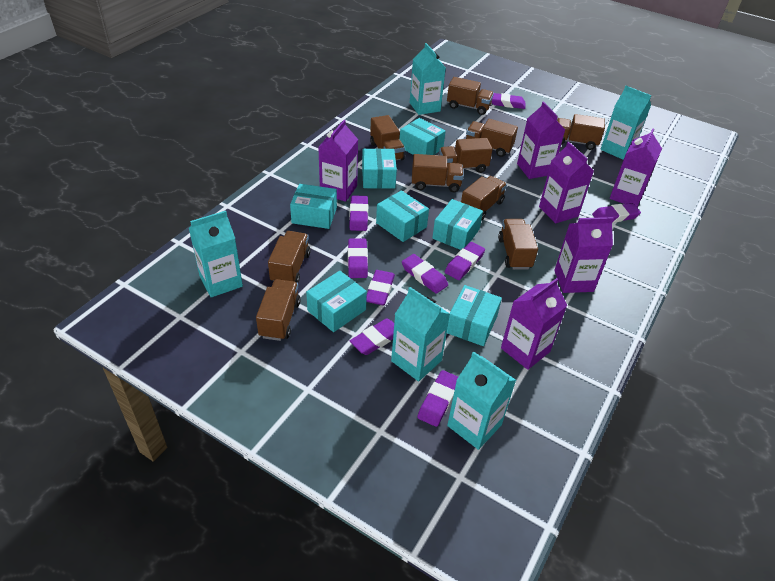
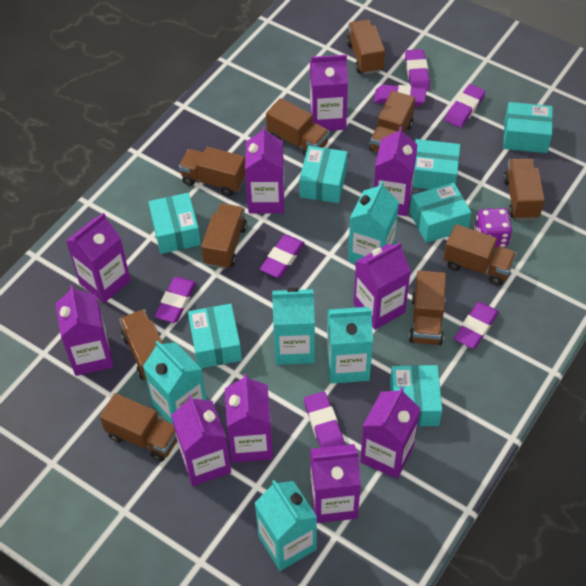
purple carton: 6 -> 10
purple dice: 0 -> 1
purple eraser: 9 -> 7

